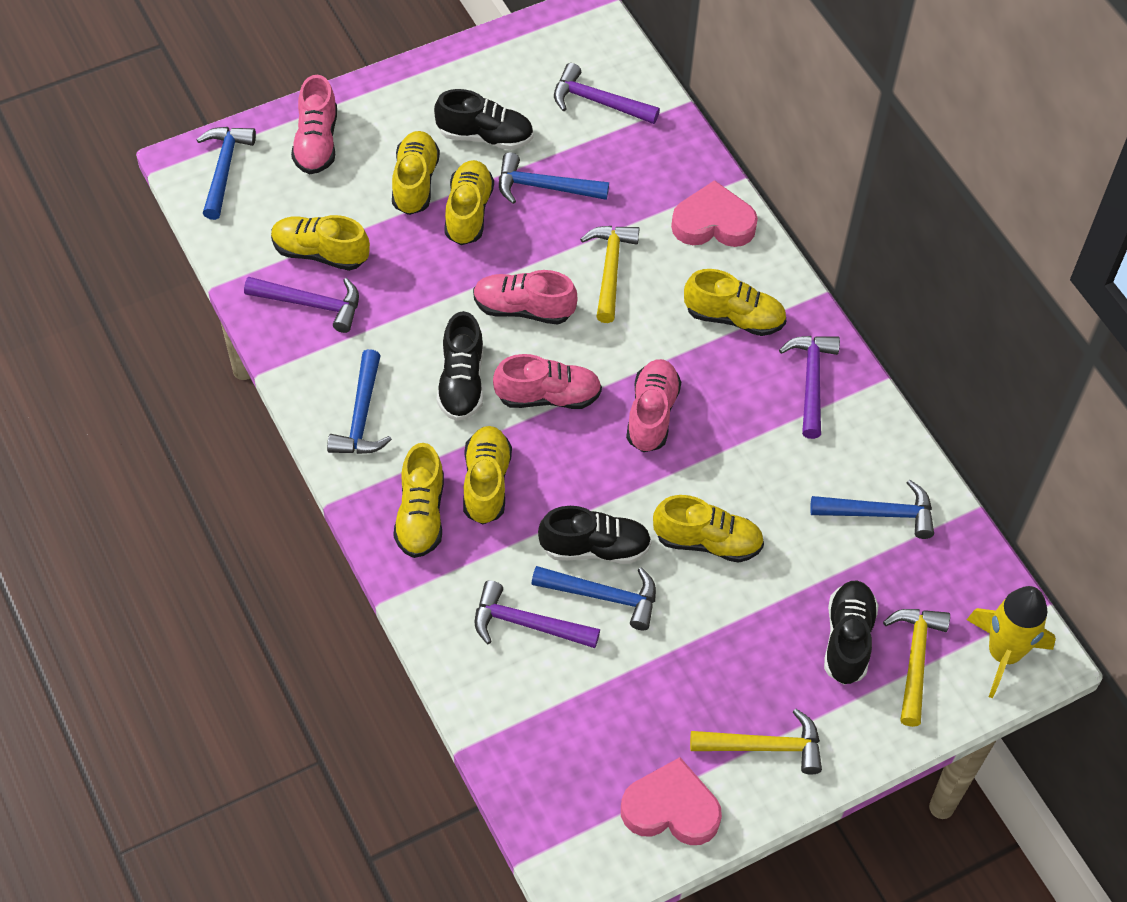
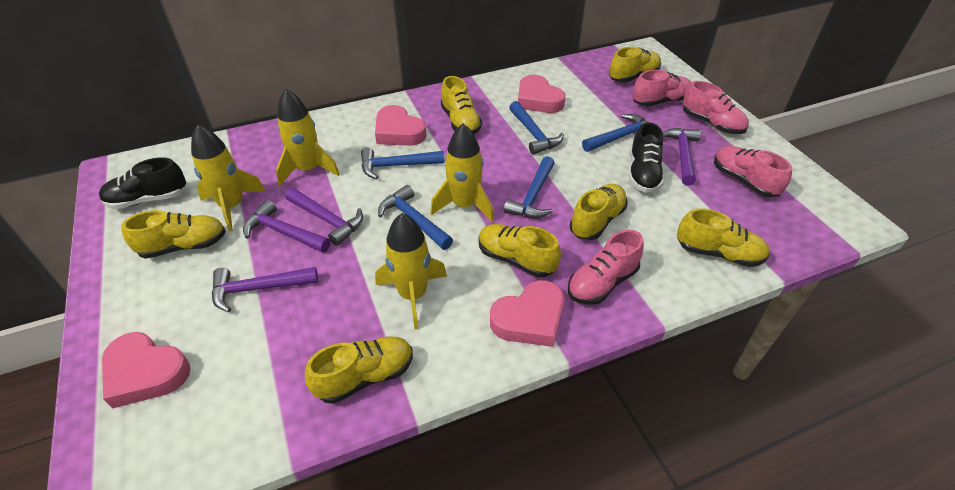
black shoe: 4 -> 2
pink heart: 2 -> 4
yellow hammer: 3 -> 0
yellow rocket: 1 -> 4

